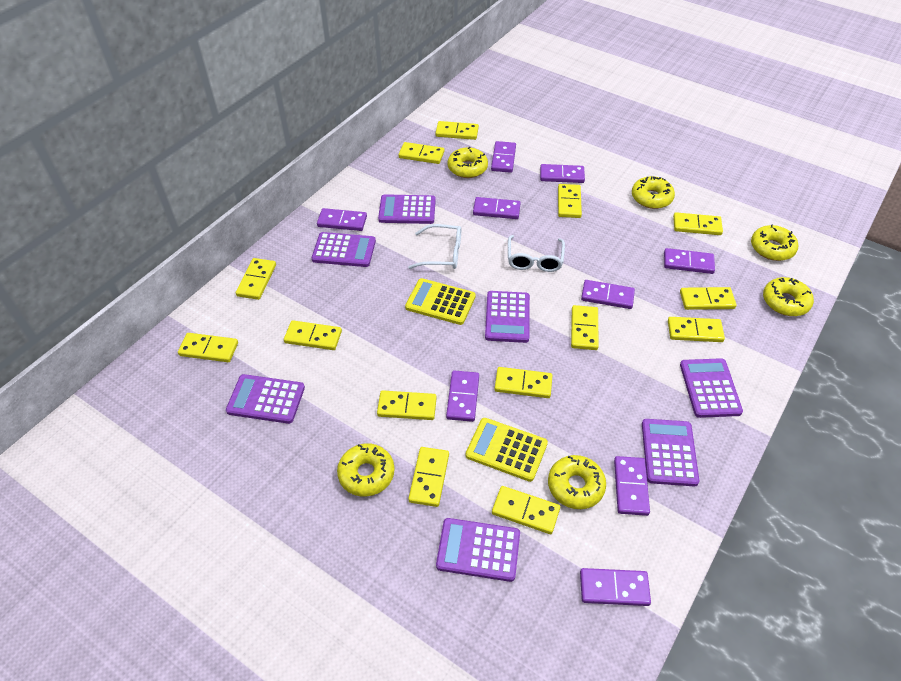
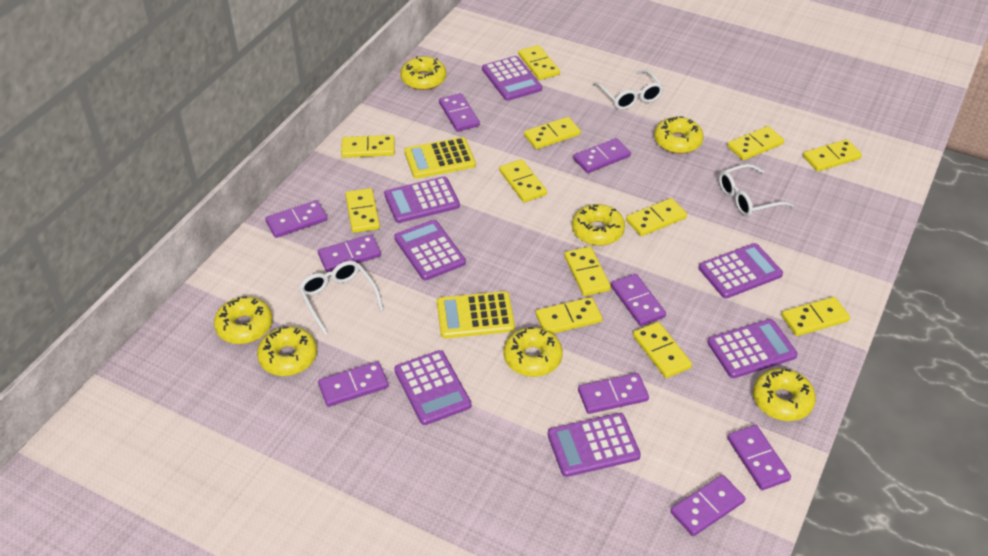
white glasses: 2 -> 3
yellow domino: 14 -> 12
yellow donut: 6 -> 7

